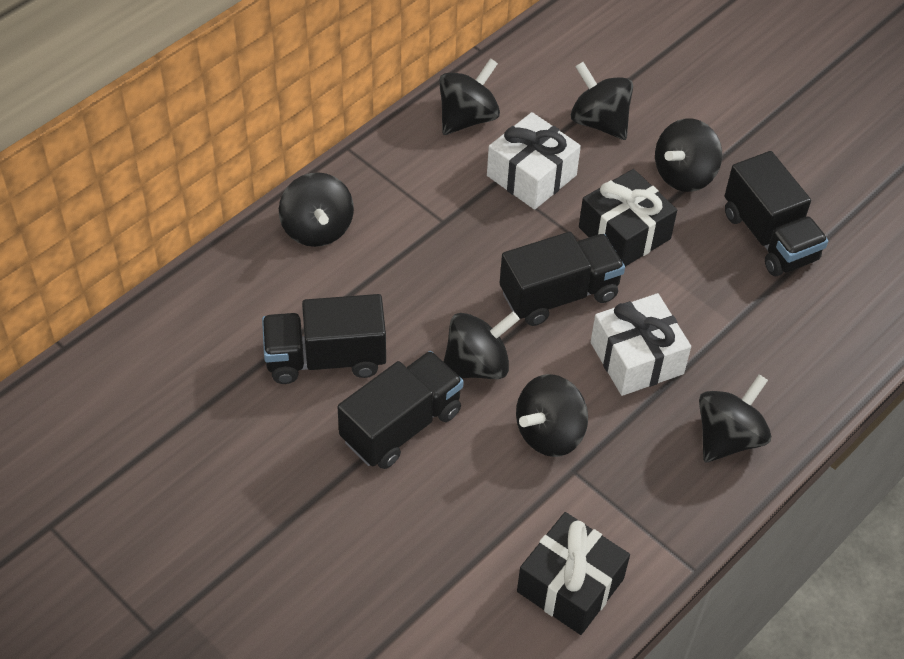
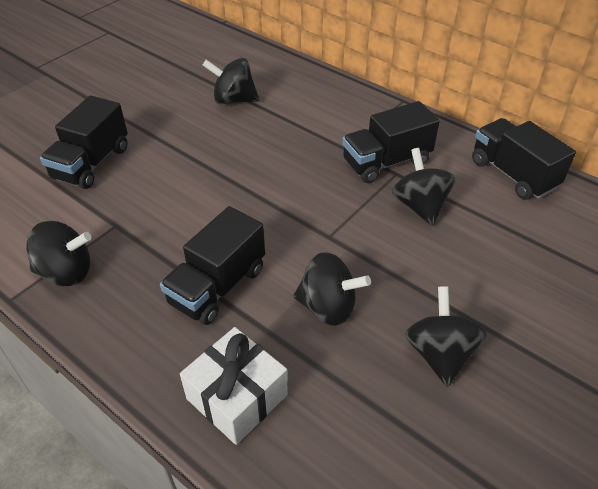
black gift: 2 -> 0
black spinning top: 7 -> 5
white gift: 2 -> 1

